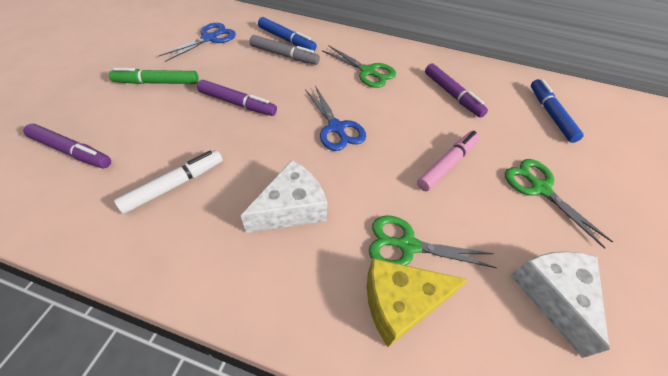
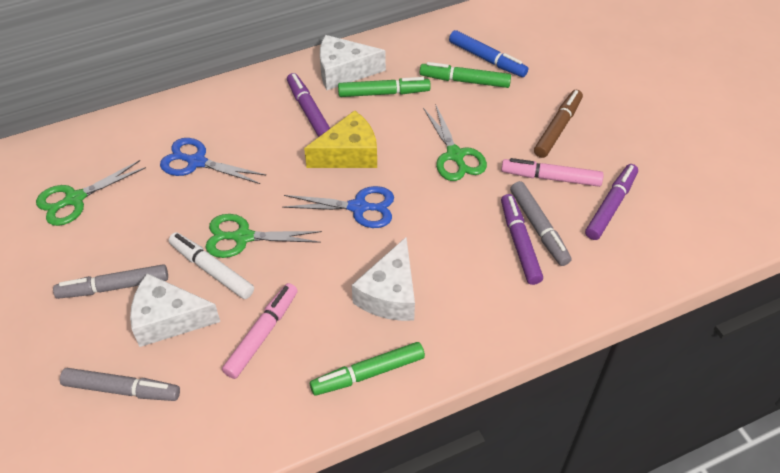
blue marker: 2 -> 1
brown marker: 0 -> 1
green marker: 1 -> 3
grey marker: 1 -> 3
pink marker: 1 -> 2
white cheese: 2 -> 3

